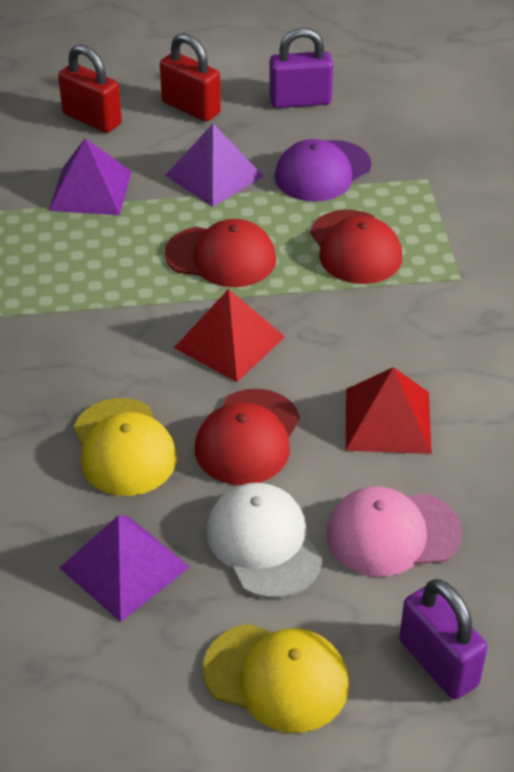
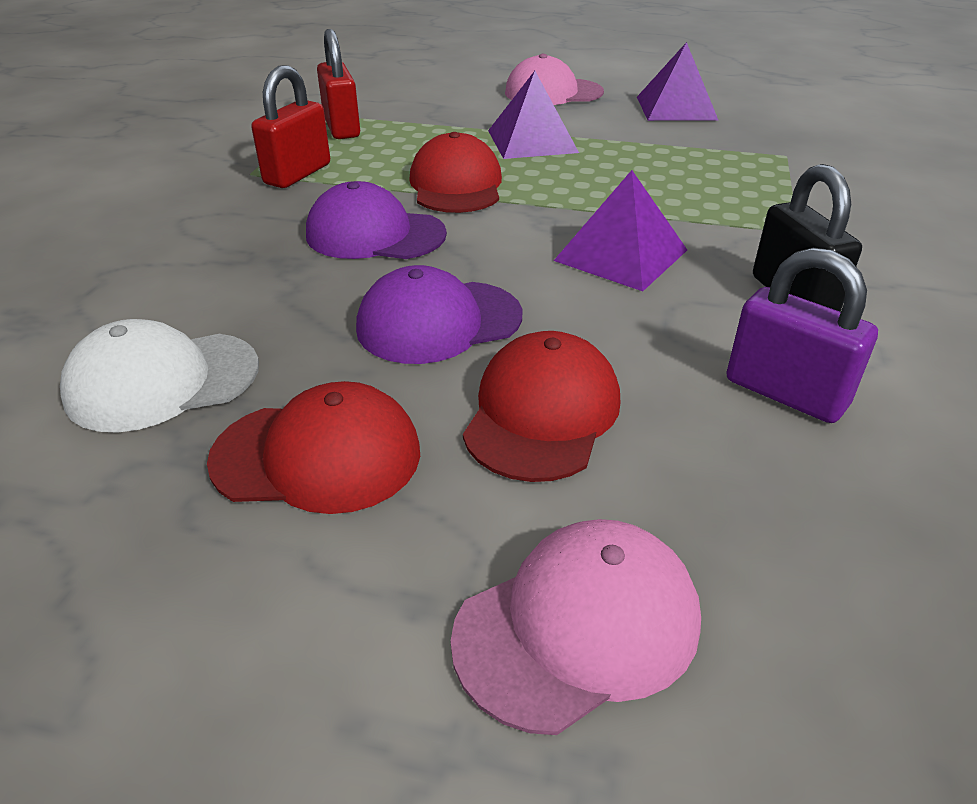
black padlock: 0 -> 1
pink cap: 1 -> 2
purple cap: 1 -> 2
purple padlock: 2 -> 1
red pyramid: 2 -> 0
yellow cap: 2 -> 0

